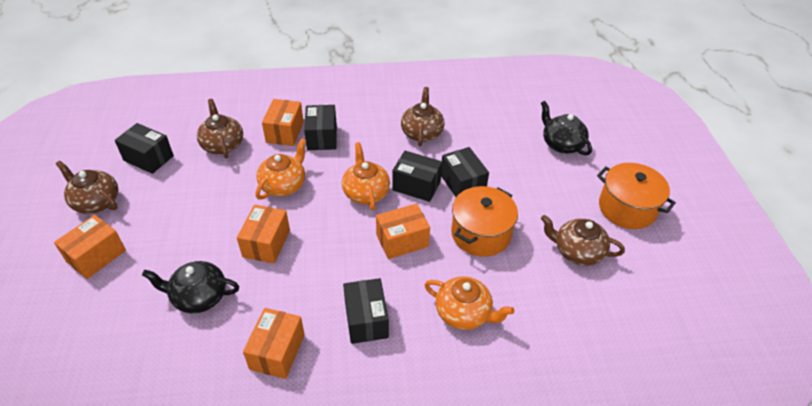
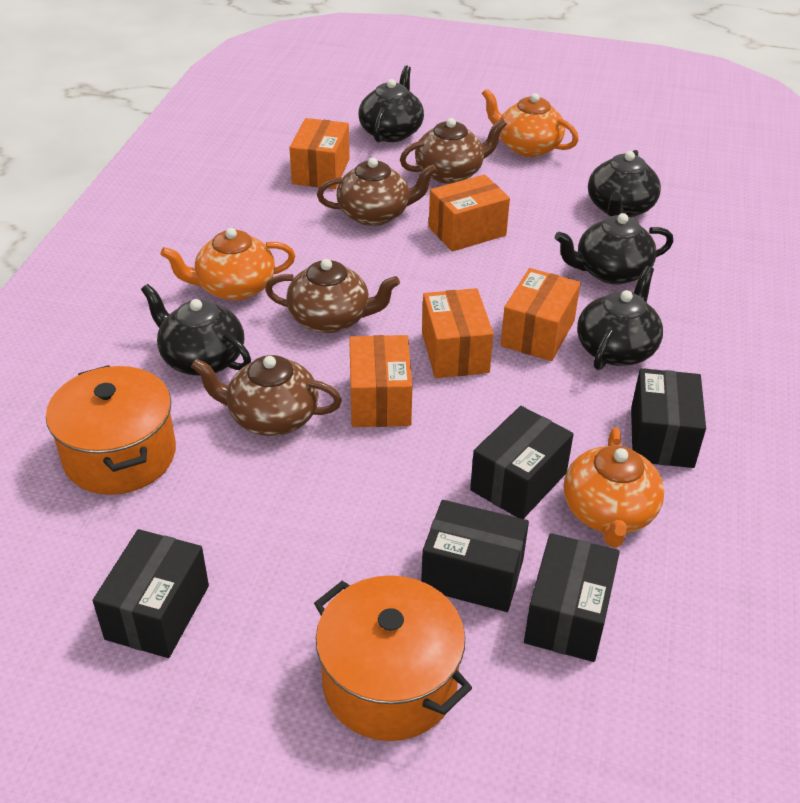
black teapot: 2 -> 5

